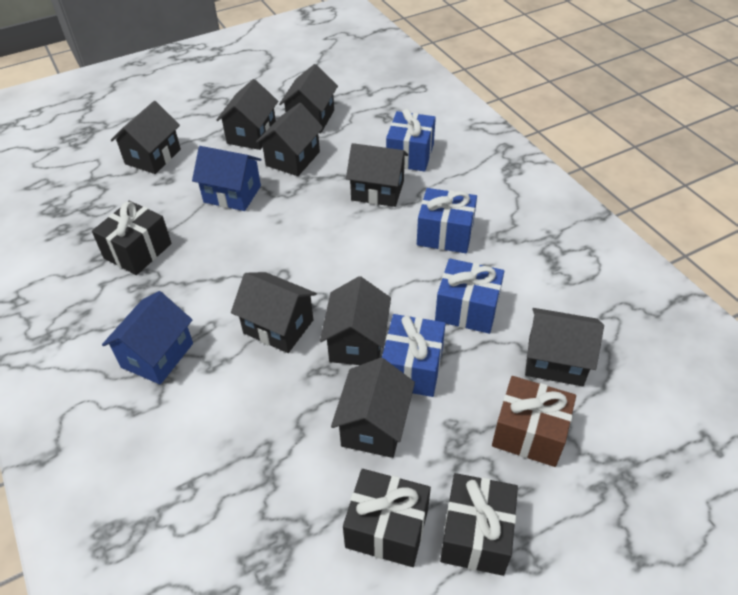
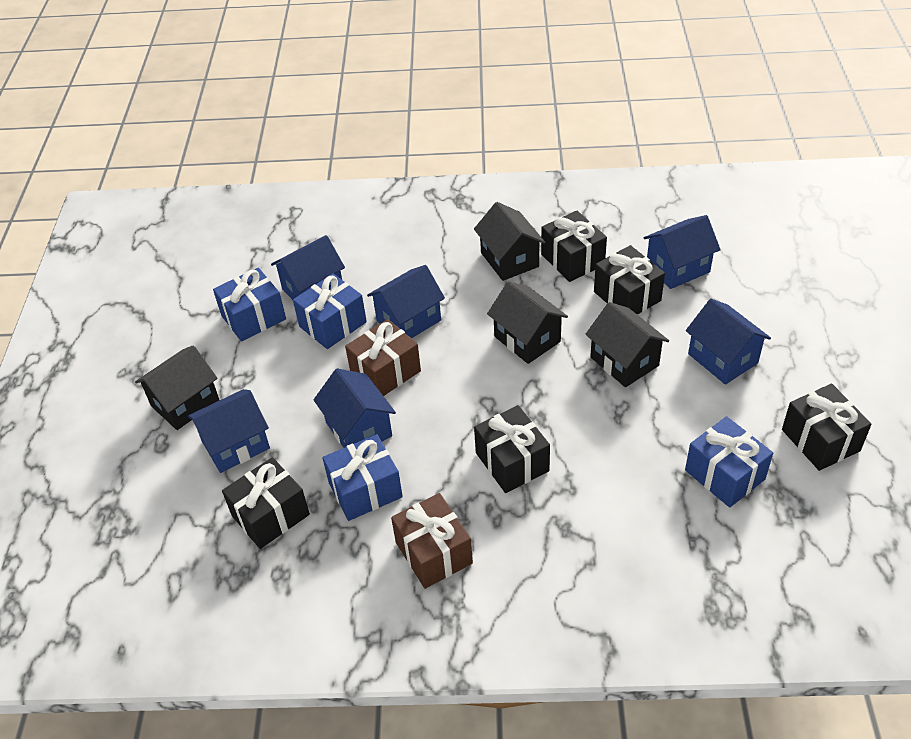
black gift: 3 -> 5
black house: 9 -> 4
blue house: 2 -> 6
brown gift: 1 -> 2

